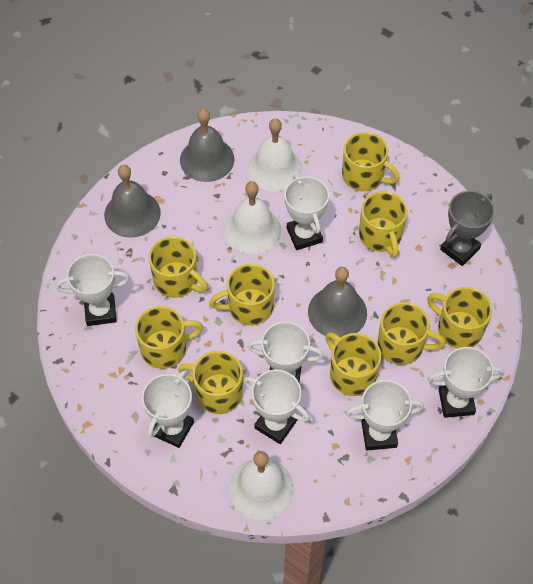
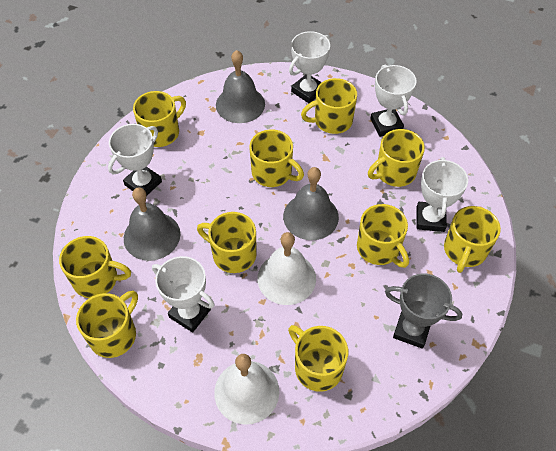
white bell: 3 -> 2
white trophy: 7 -> 5
yellow mug: 9 -> 10

